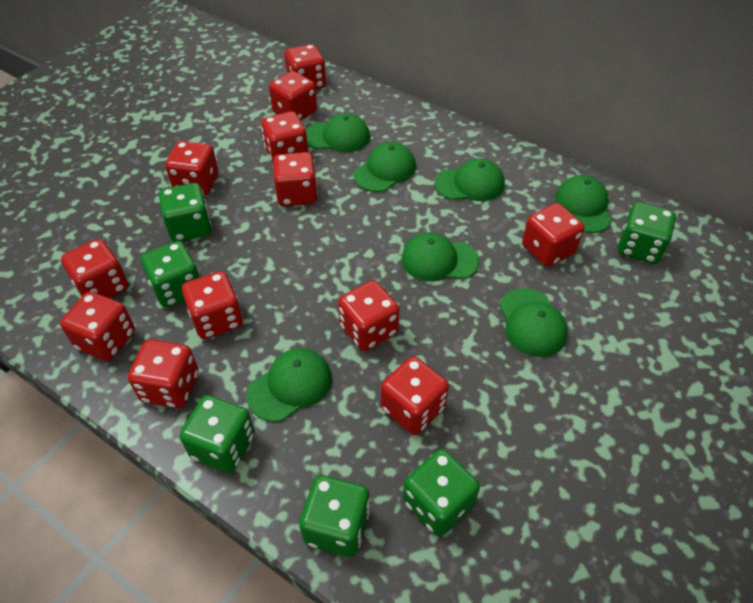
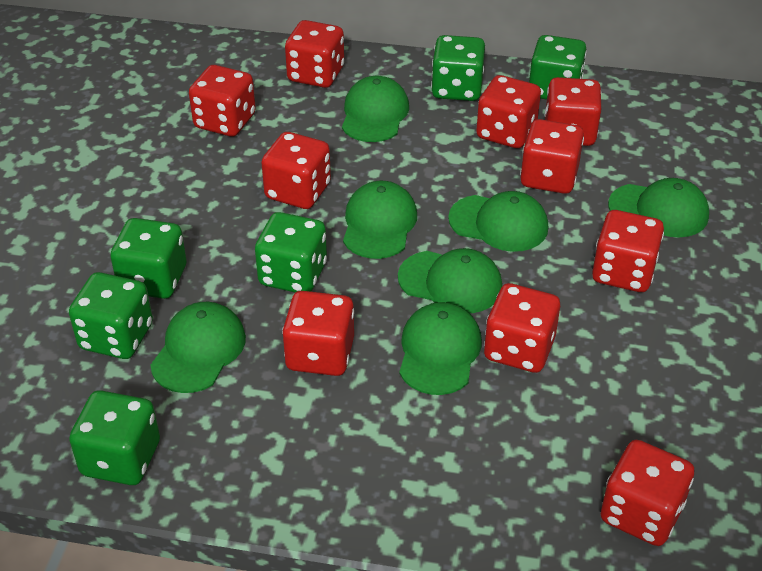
red dice: 12 -> 10

